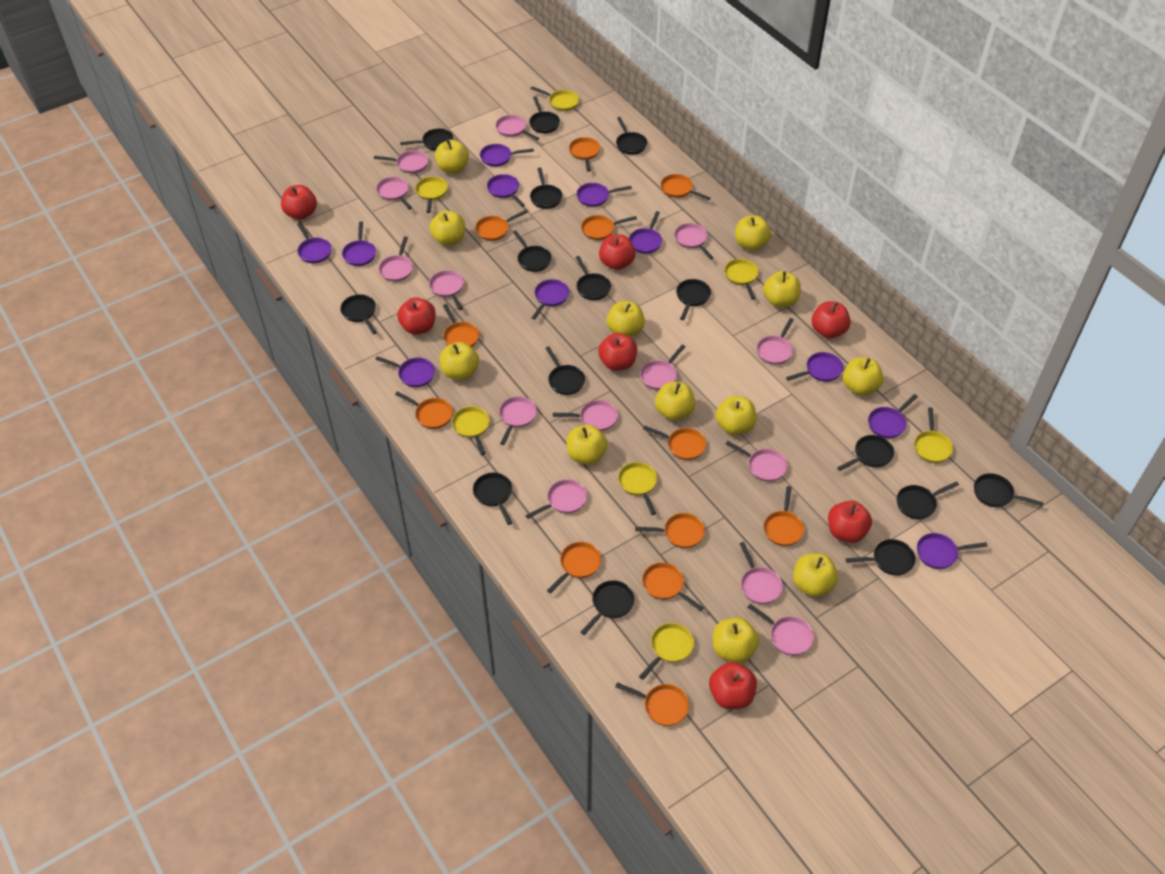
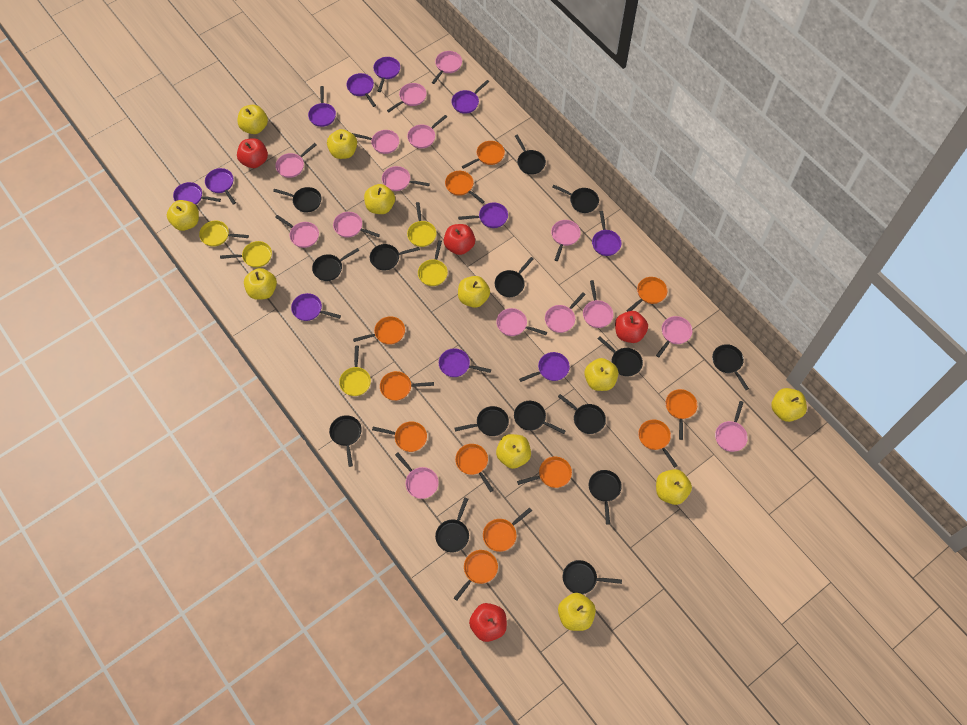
pink pan: 14 -> 15
red apple: 7 -> 4
yellow apple: 12 -> 11
yellow pan: 7 -> 5

